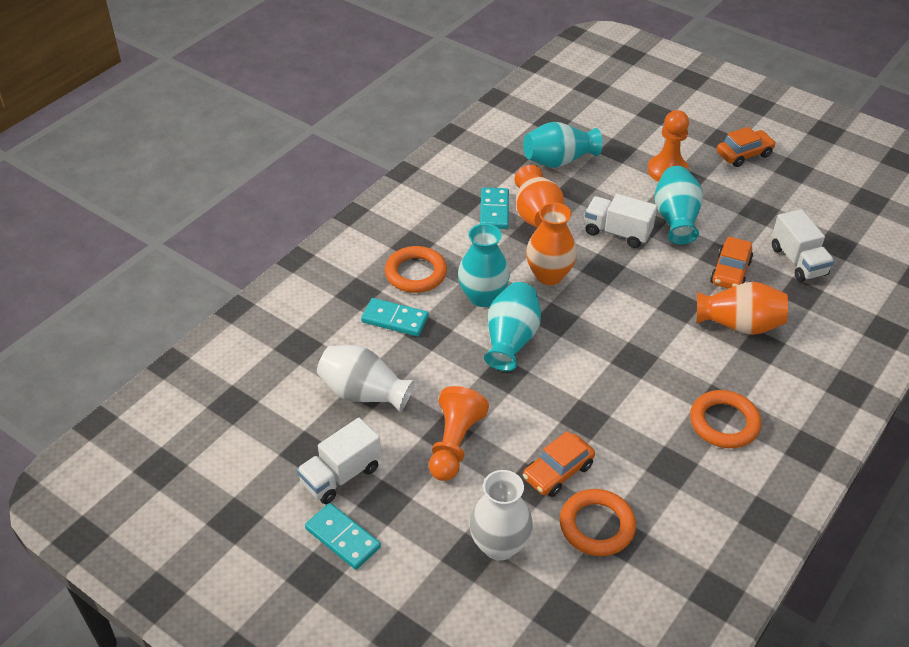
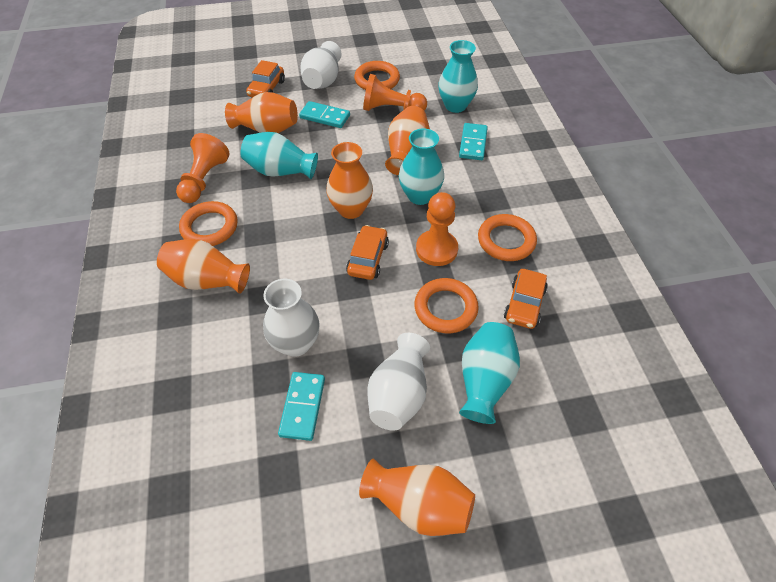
orange pawn: 2 -> 3
orange ring: 3 -> 4
orange vase: 3 -> 5
white truck: 3 -> 0
white vase: 2 -> 3

